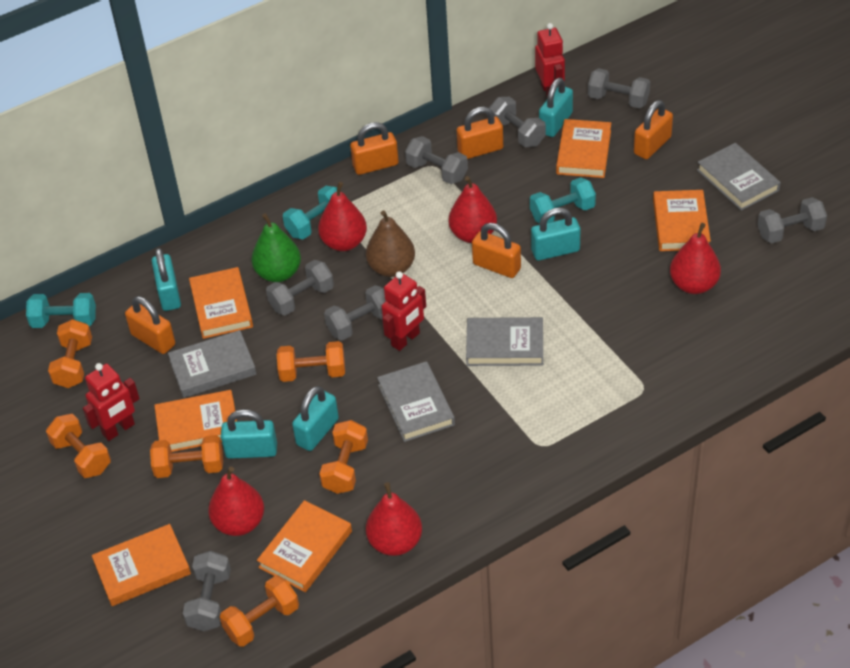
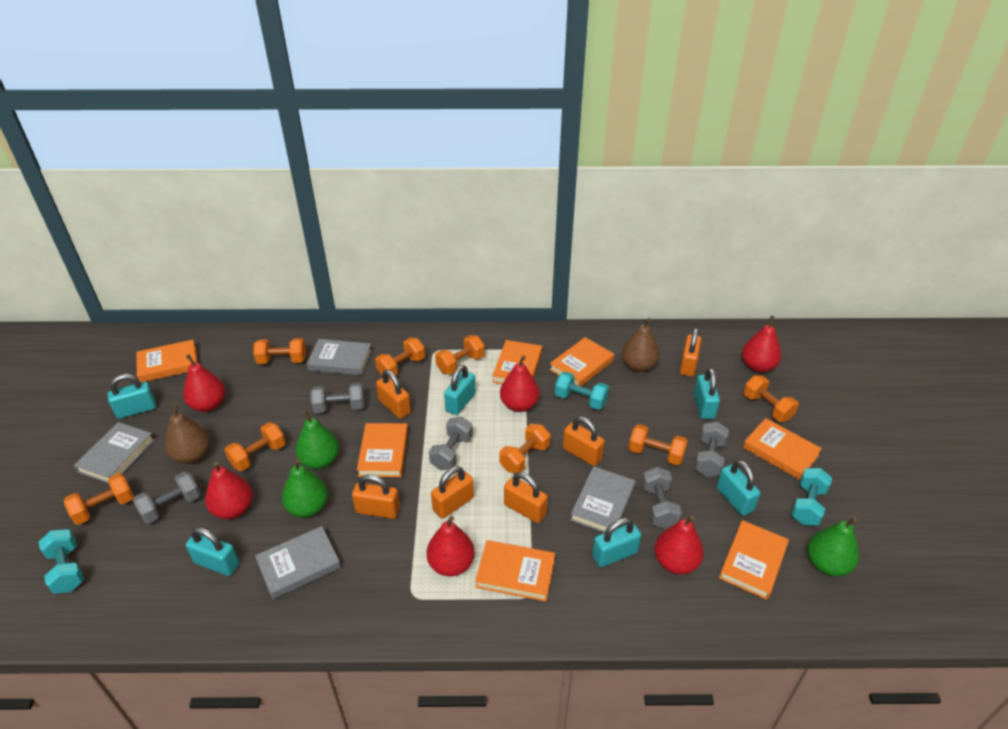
brown pear: 1 -> 2
green pear: 1 -> 3
grey dumbbell: 7 -> 5
orange book: 6 -> 7
orange dumbbell: 6 -> 8
orange padlock: 5 -> 6
red pear: 5 -> 6
red robot: 3 -> 0
turquoise padlock: 5 -> 6

